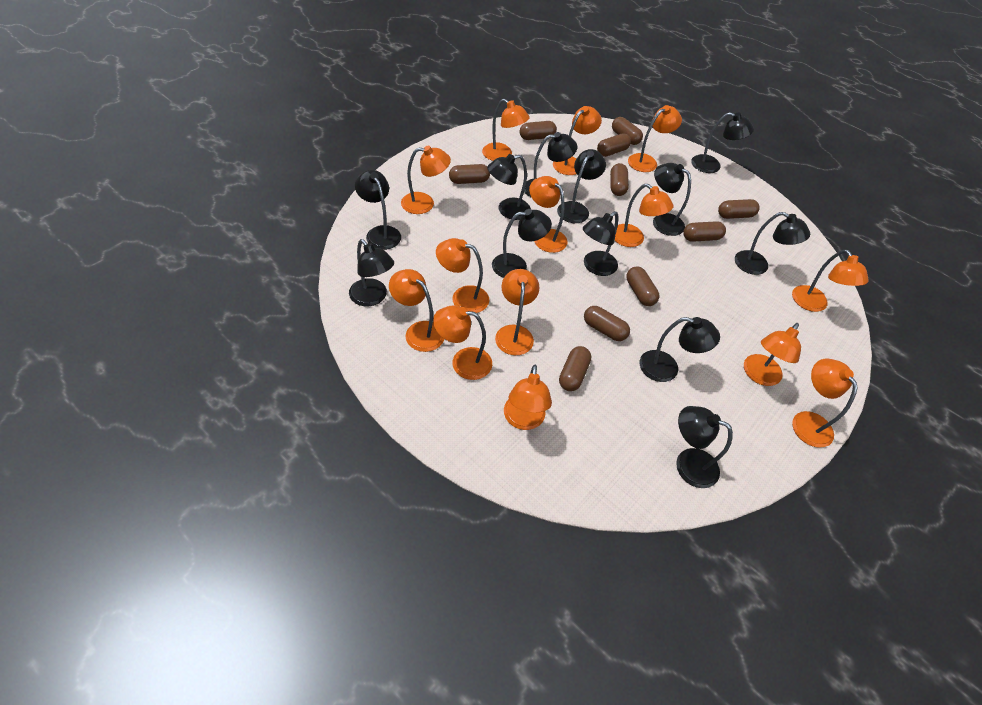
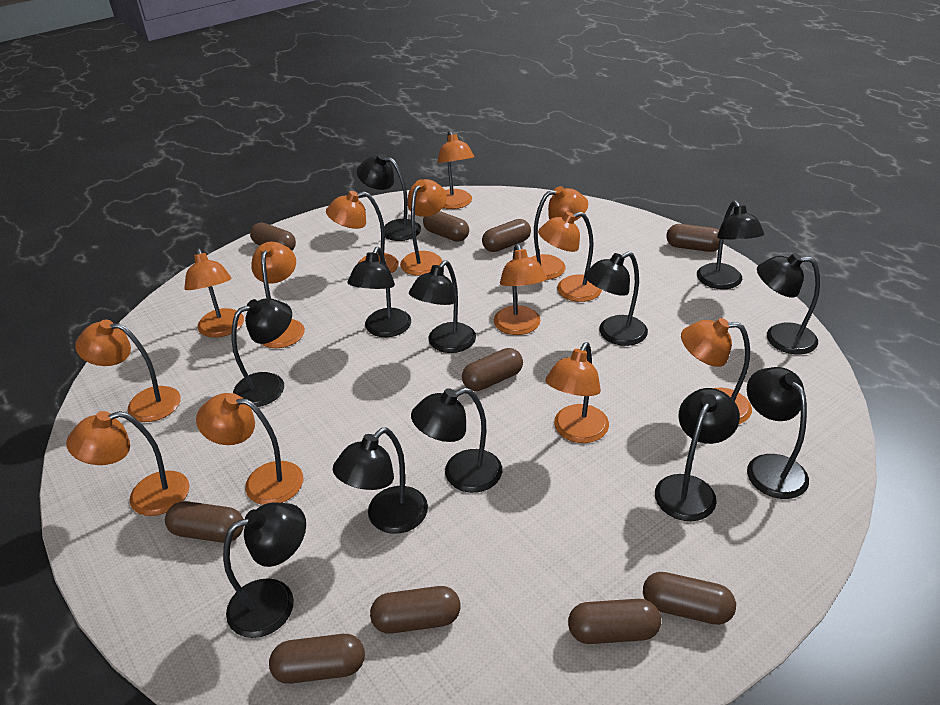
orange lamp: 14 -> 13

